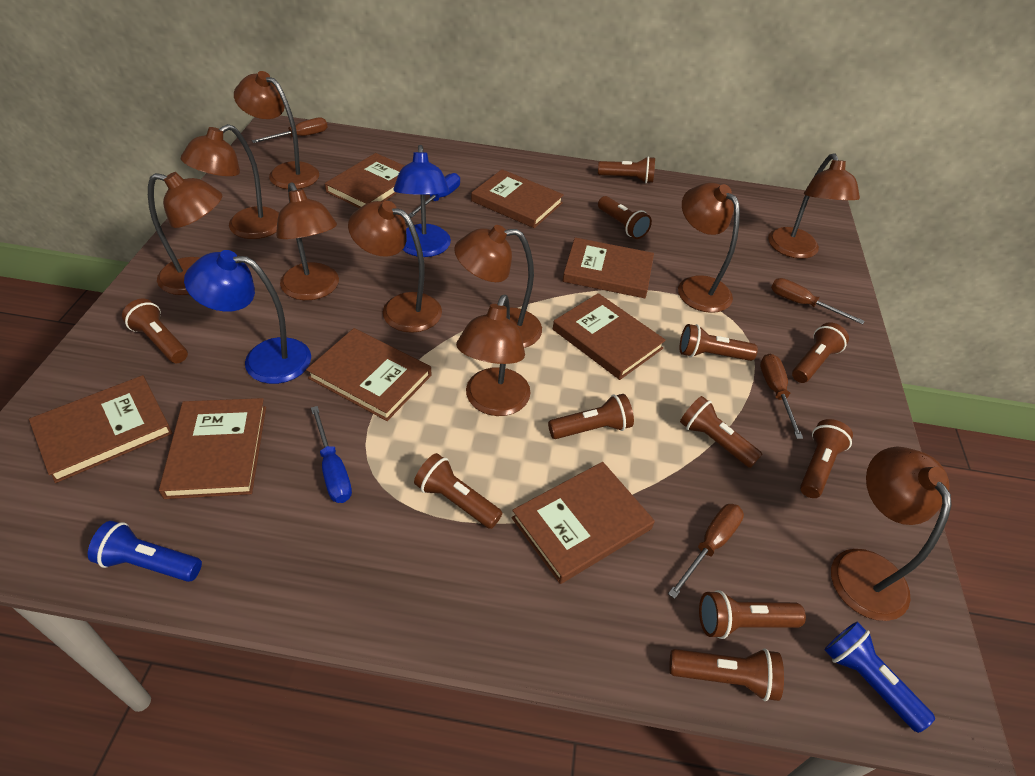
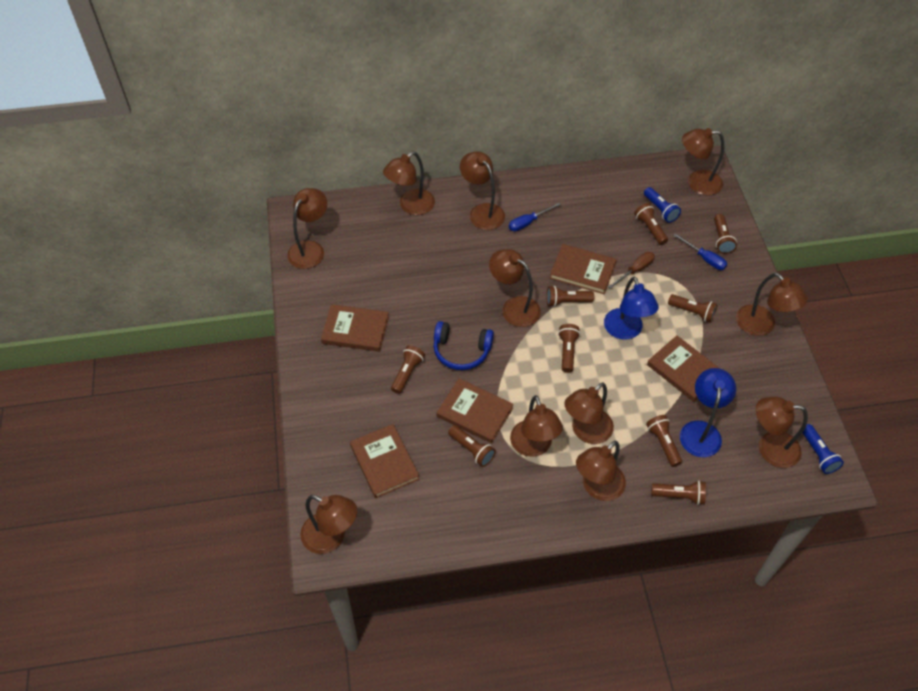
blue headphones: 0 -> 1
brown book: 8 -> 5
brown flashlight: 11 -> 9
brown lamp: 10 -> 11
brown screwdriver: 4 -> 1

